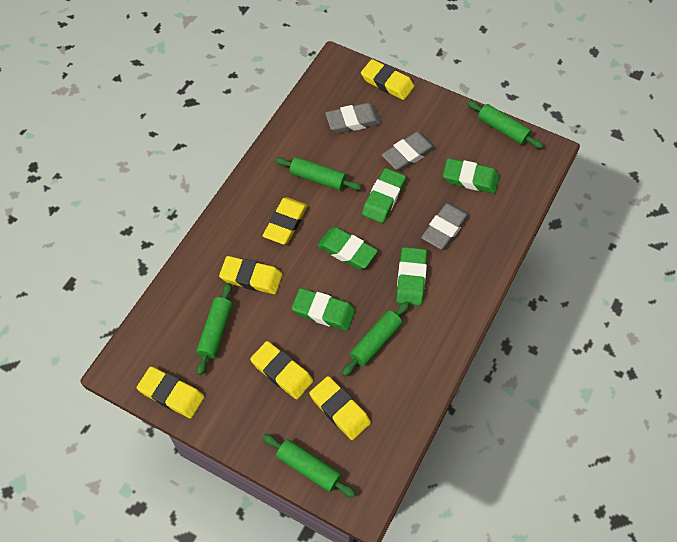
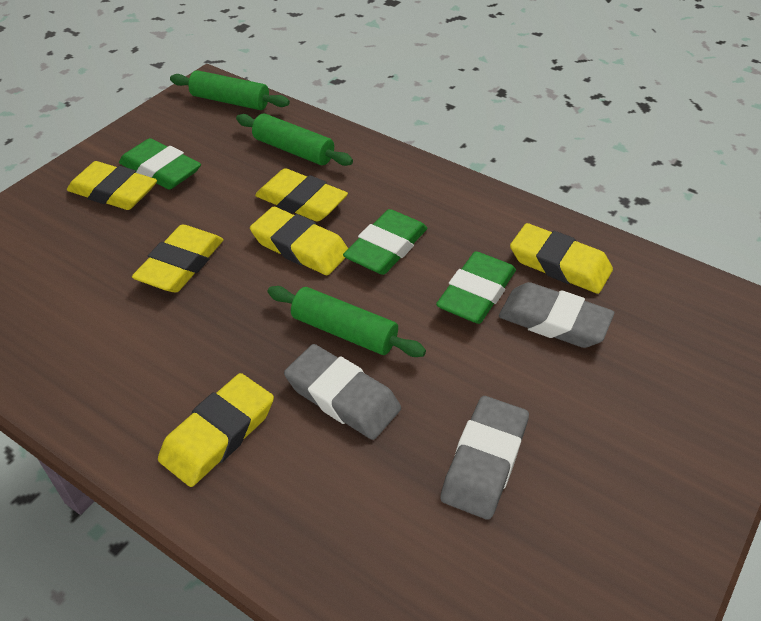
green eraser: 5 -> 3
green rolling pin: 5 -> 3

